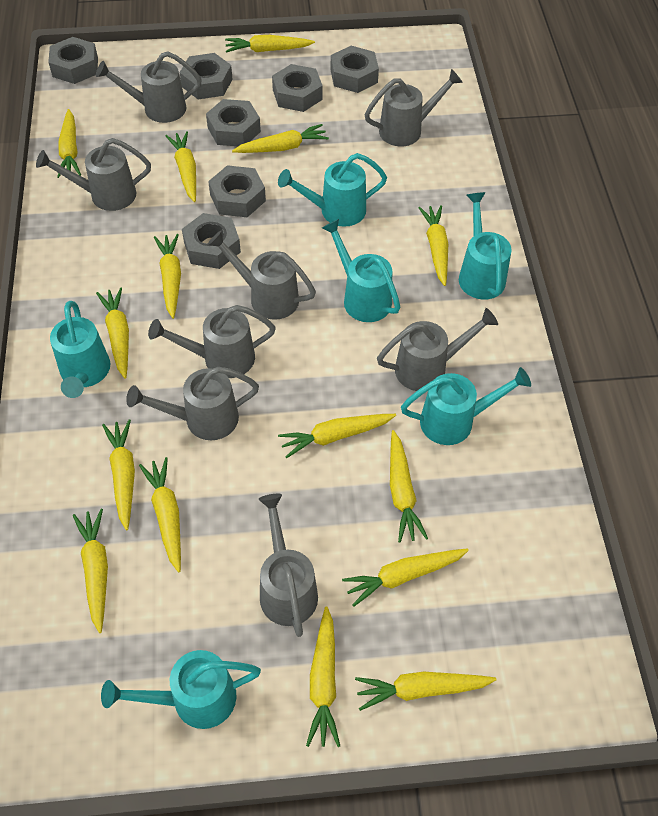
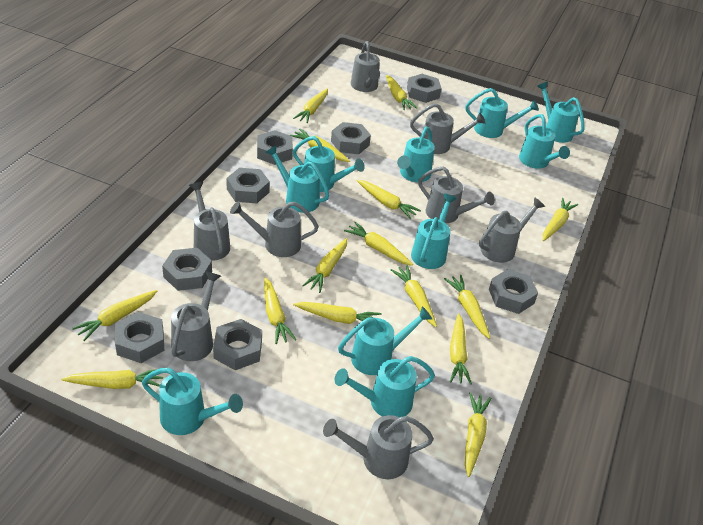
grey nut: 7 -> 8
turquoise watering can: 6 -> 10

